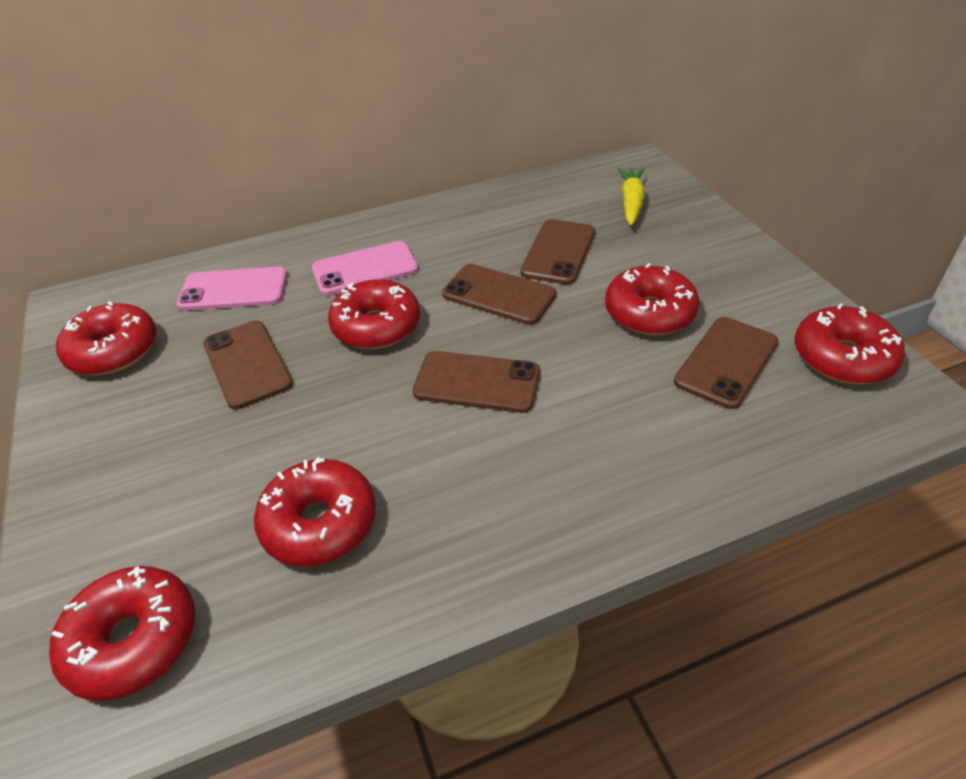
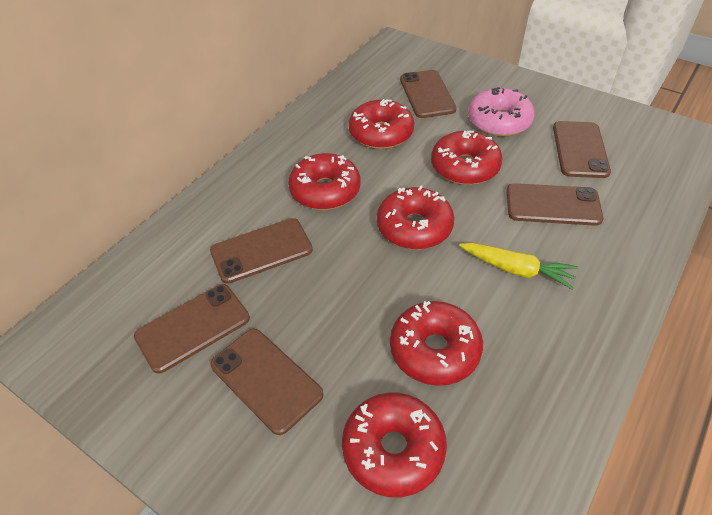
brown phone: 5 -> 6
pink donut: 0 -> 1
pink phone: 2 -> 0

